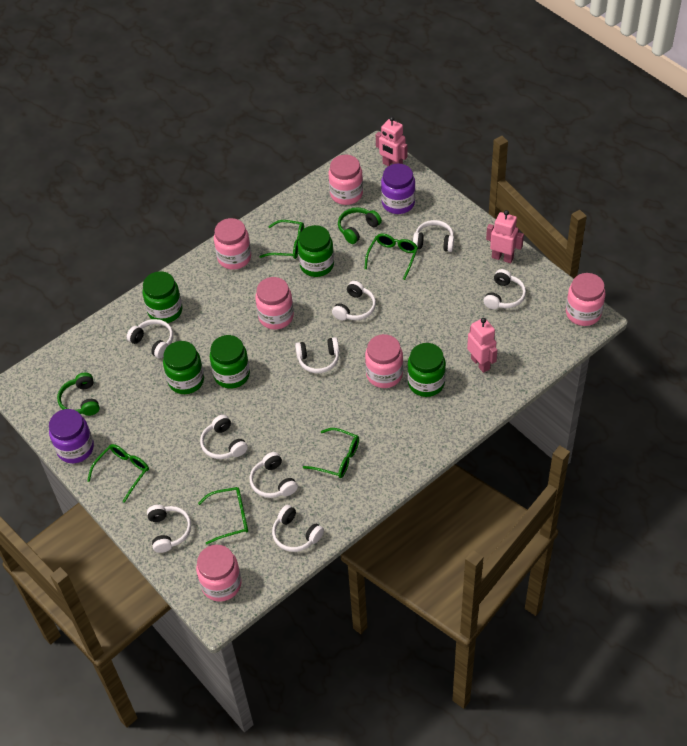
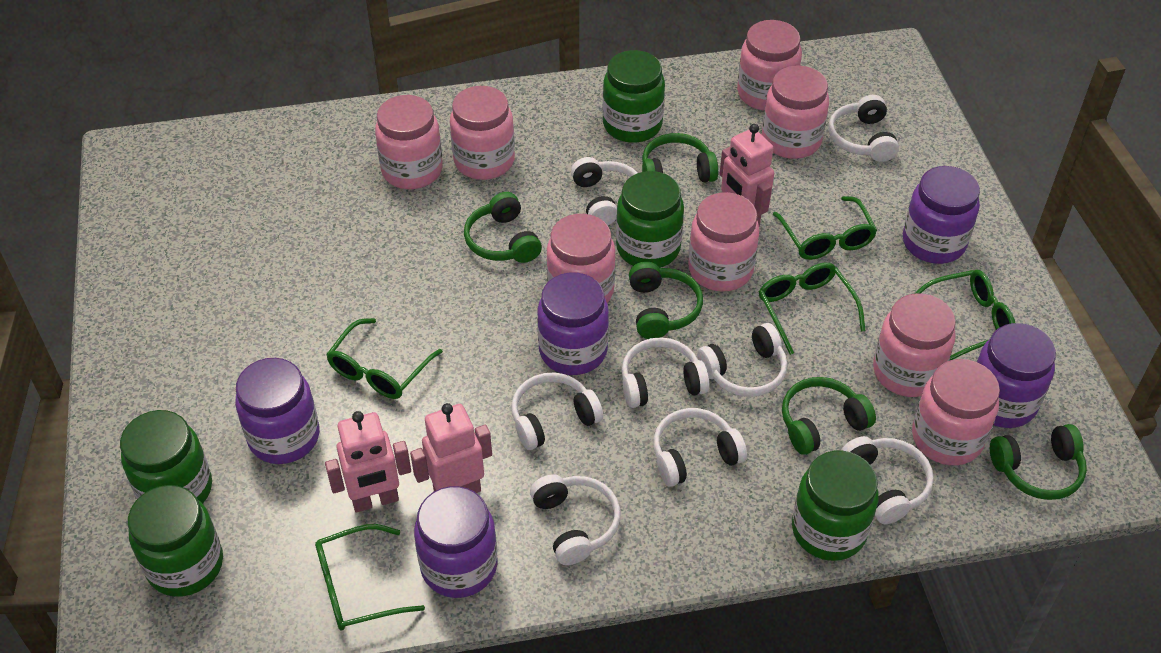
green headphones: 2 -> 5
pink jar: 6 -> 8
purple jar: 2 -> 5
white headphones: 9 -> 8

